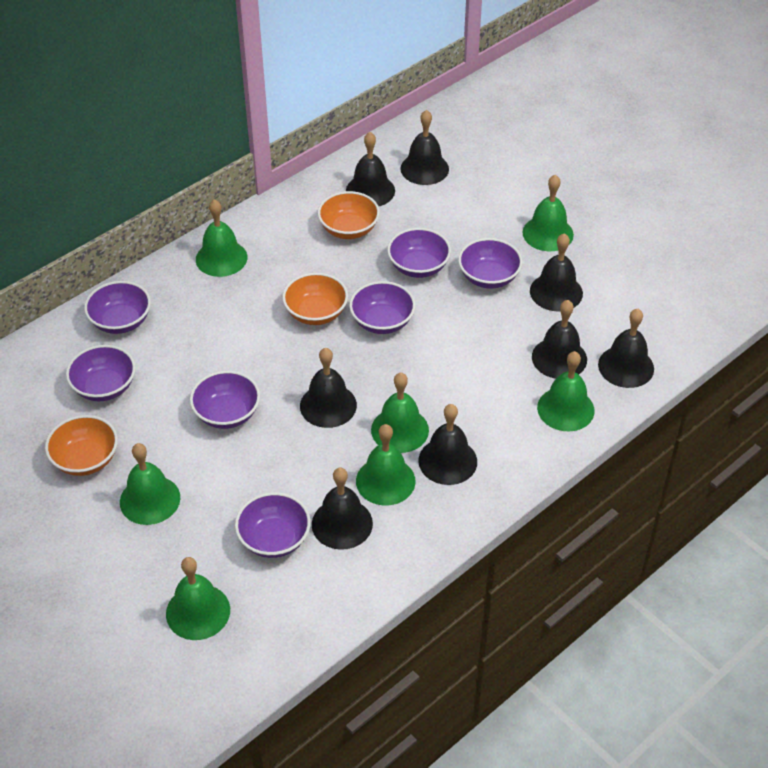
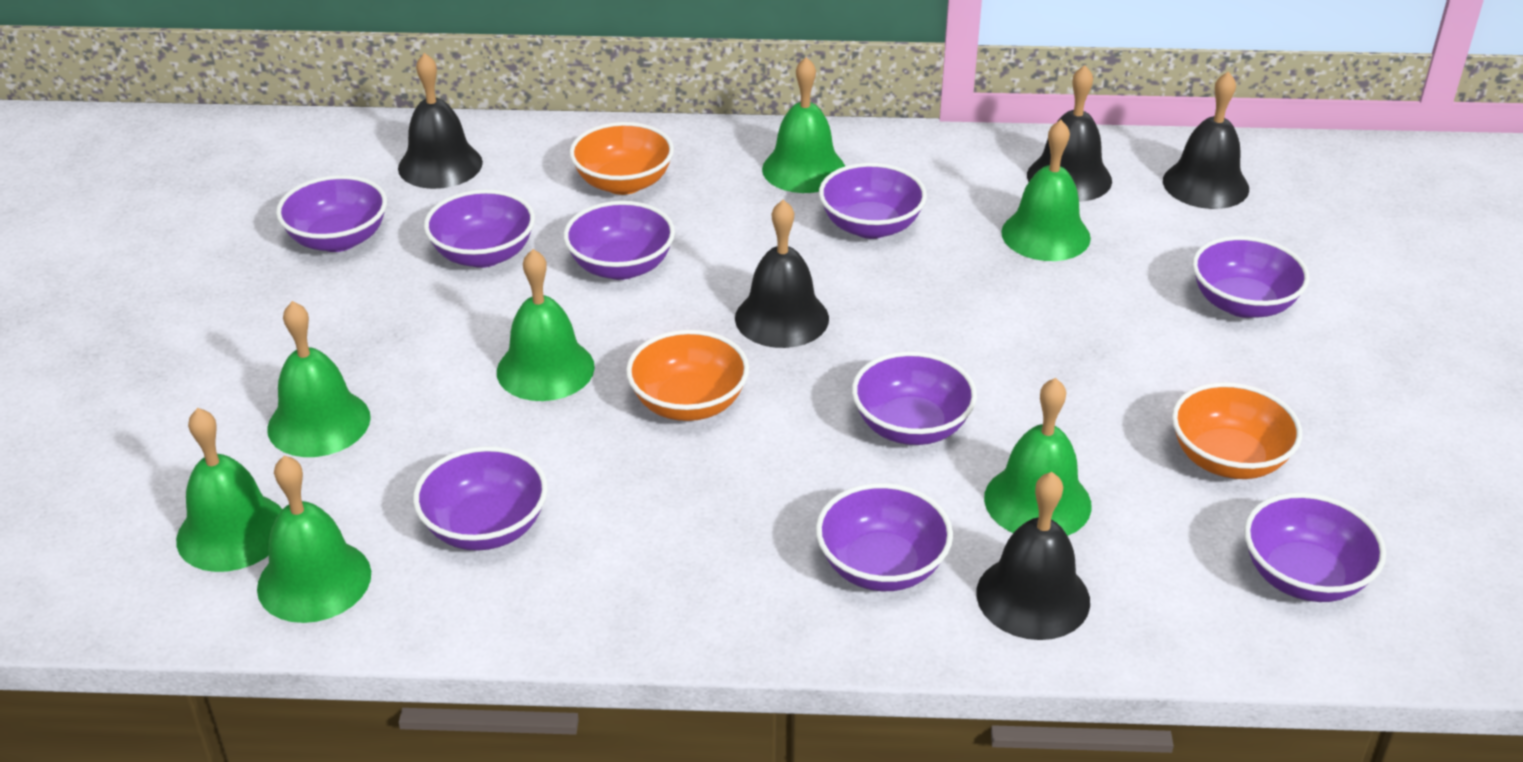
black bell: 8 -> 5
purple bowl: 7 -> 9

